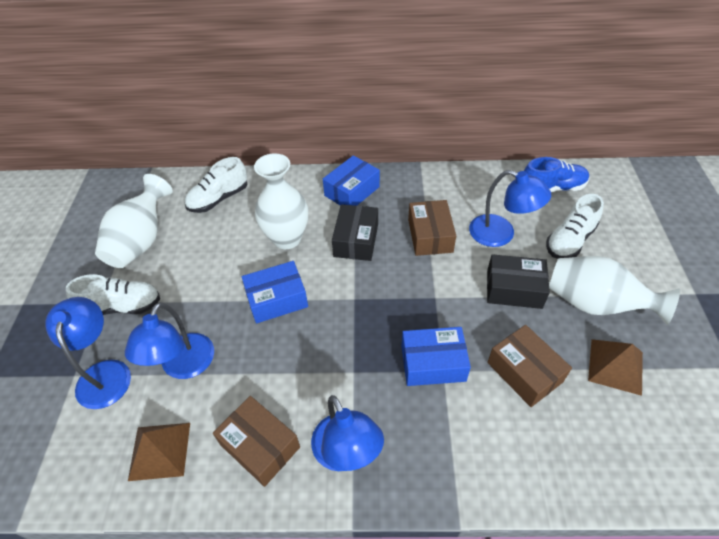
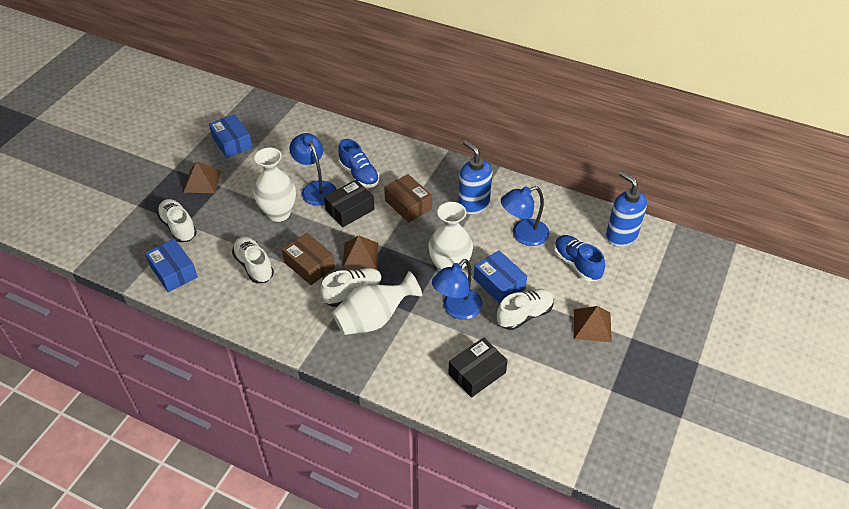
blue lamp: 4 -> 3
blue shoe: 1 -> 2
blue soap dispenser: 0 -> 2
brown box: 3 -> 2
brown pyramid: 2 -> 3
white shoe: 3 -> 4

